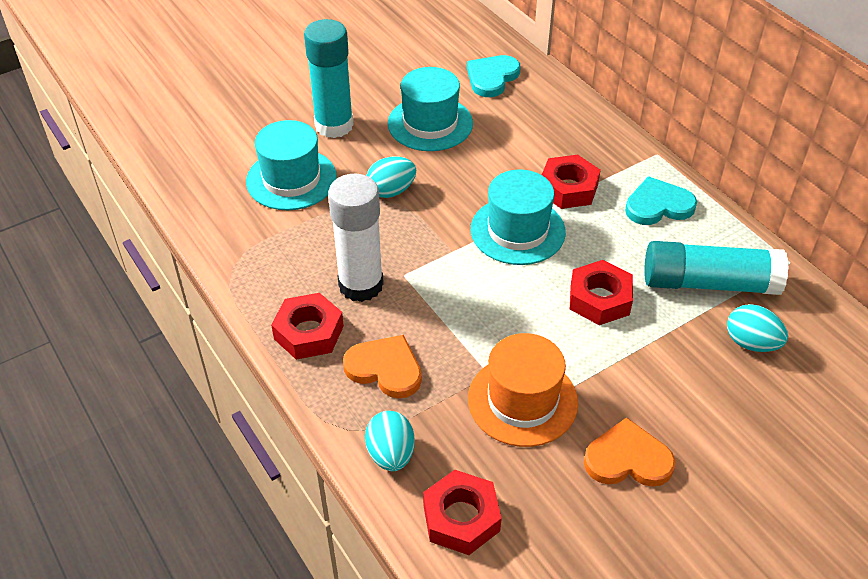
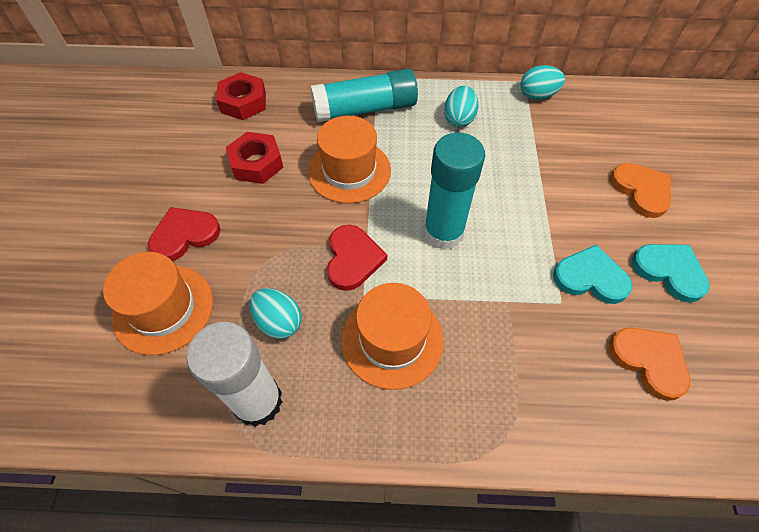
orange hat: 1 -> 3
red heart: 0 -> 2
red nut: 4 -> 2
turquoise hat: 3 -> 0

